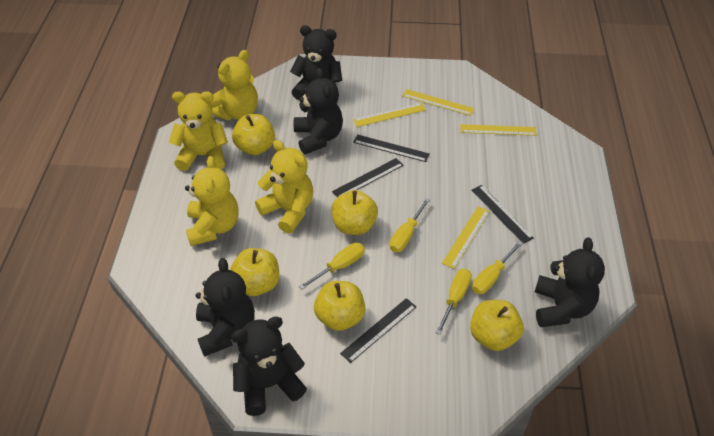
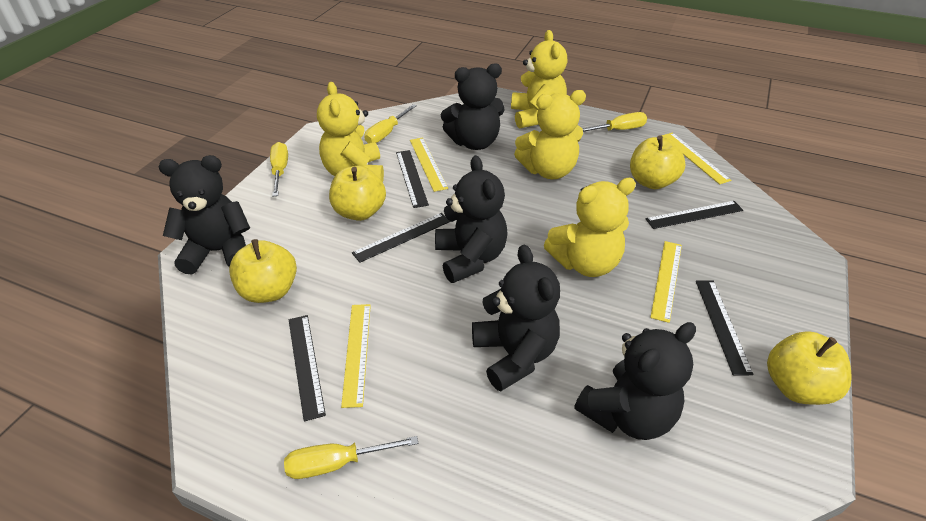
black ruler: 4 -> 5
yellow apple: 5 -> 4

